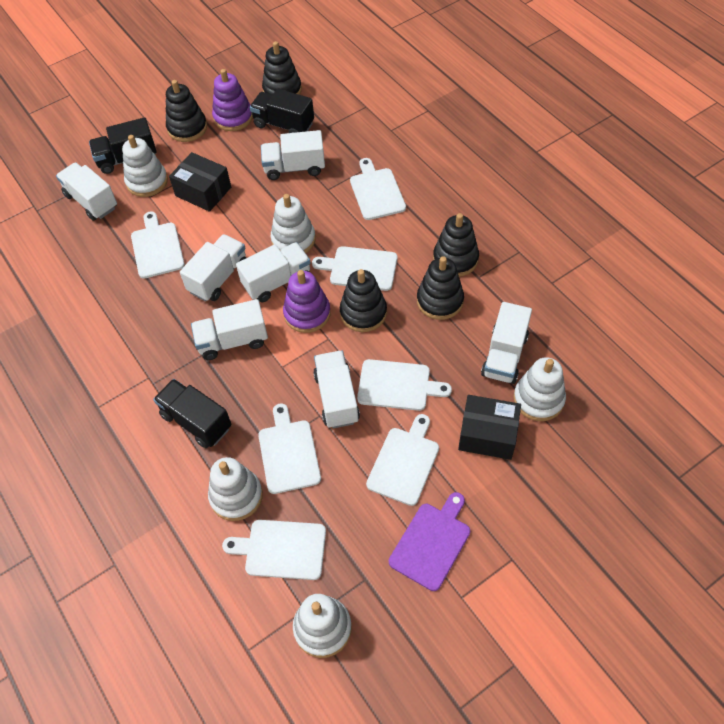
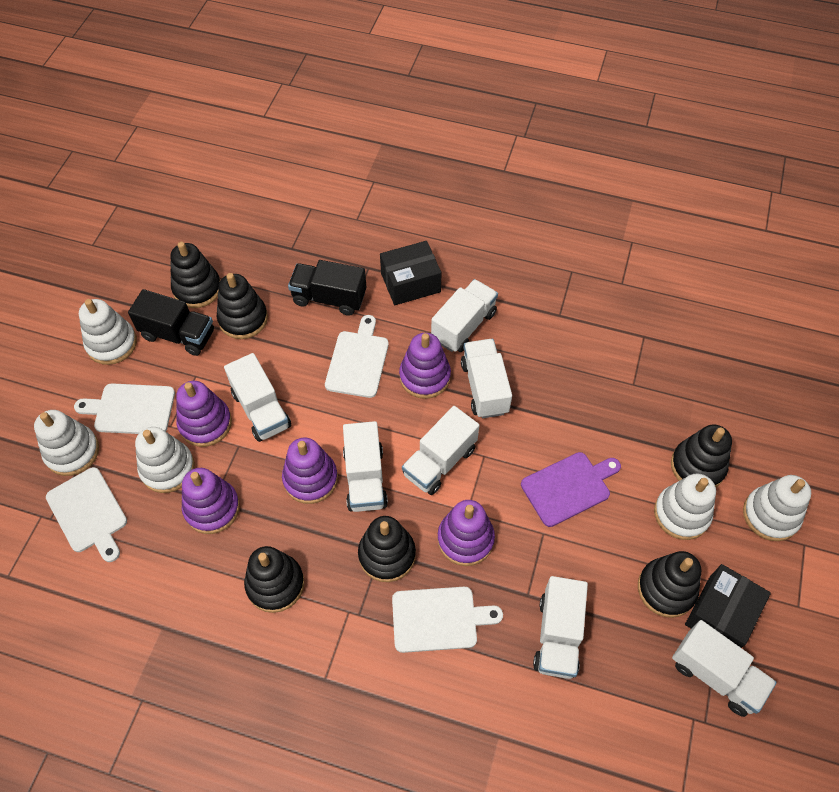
black stacking toy: 5 -> 6
black truck: 3 -> 2
purple stacking toy: 2 -> 5
white cutting board: 7 -> 4

